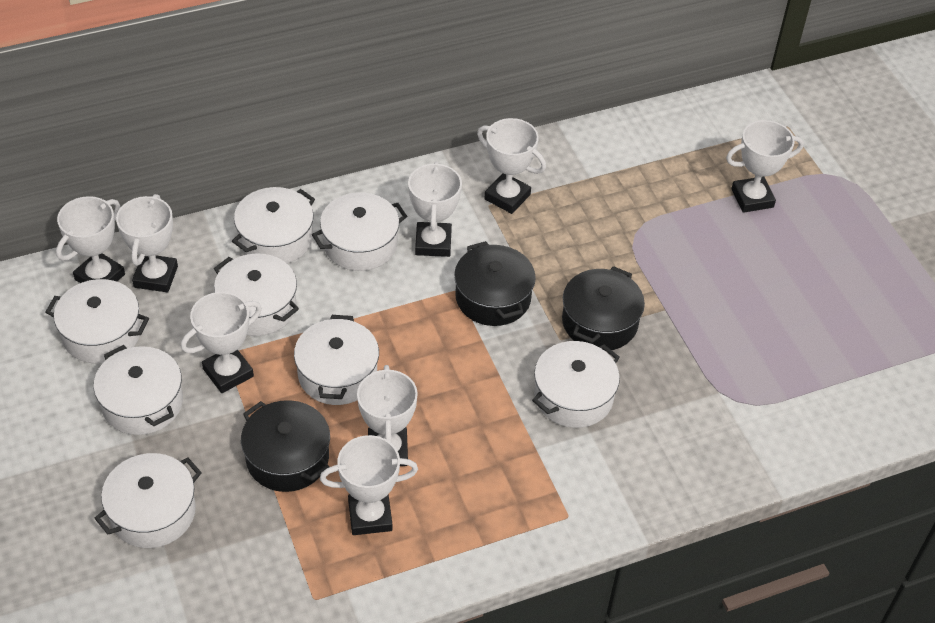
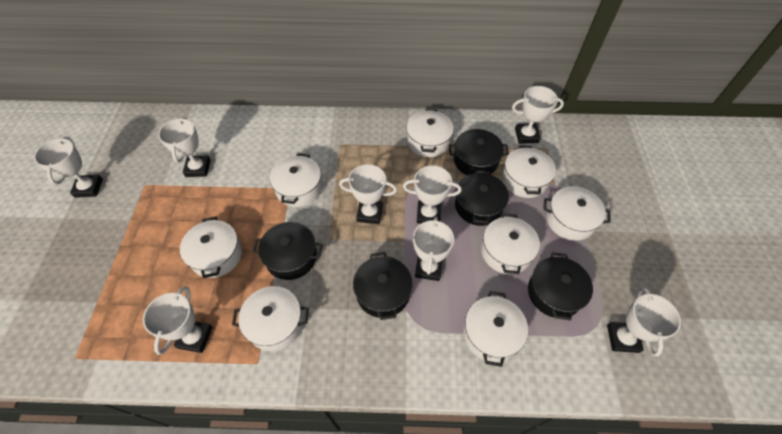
black pot: 3 -> 5

